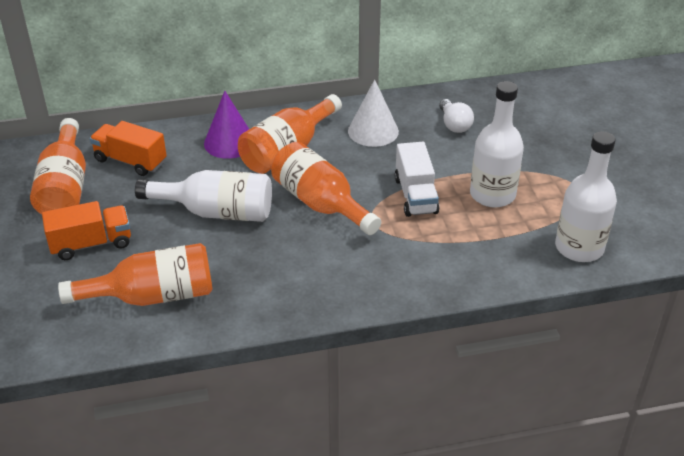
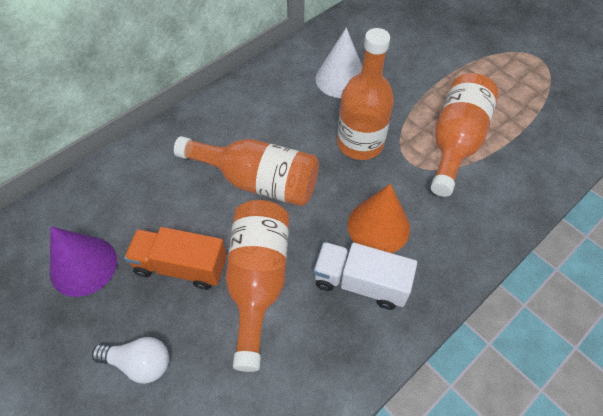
orange cone: 0 -> 1
orange truck: 2 -> 1
white bottle: 3 -> 0

